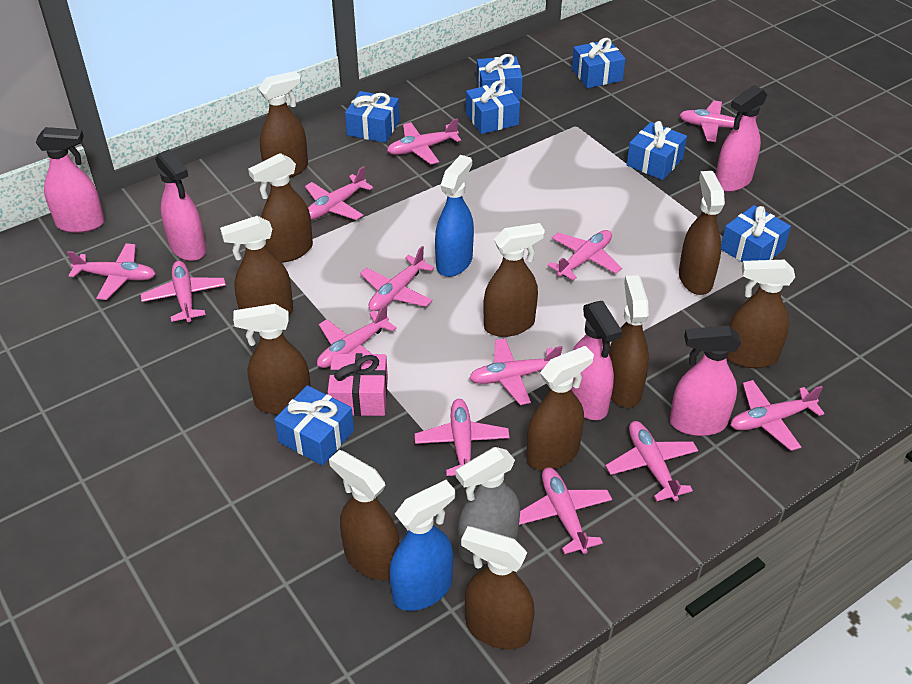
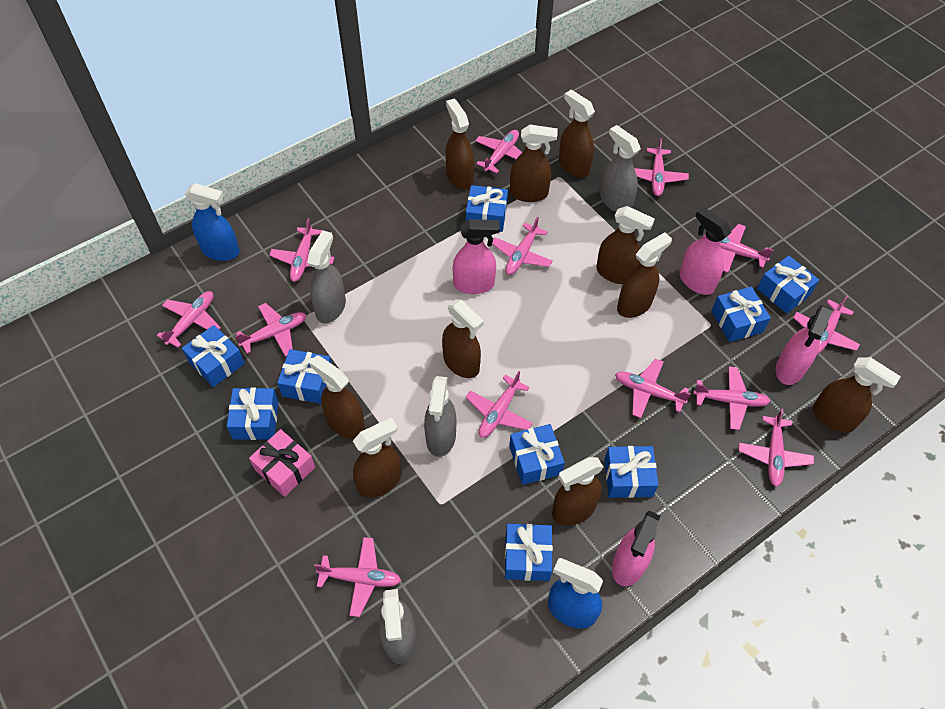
blue gift: 7 -> 9
brown spray bottle: 11 -> 10
grey spray bottle: 1 -> 4
pink spray bottle: 5 -> 4

